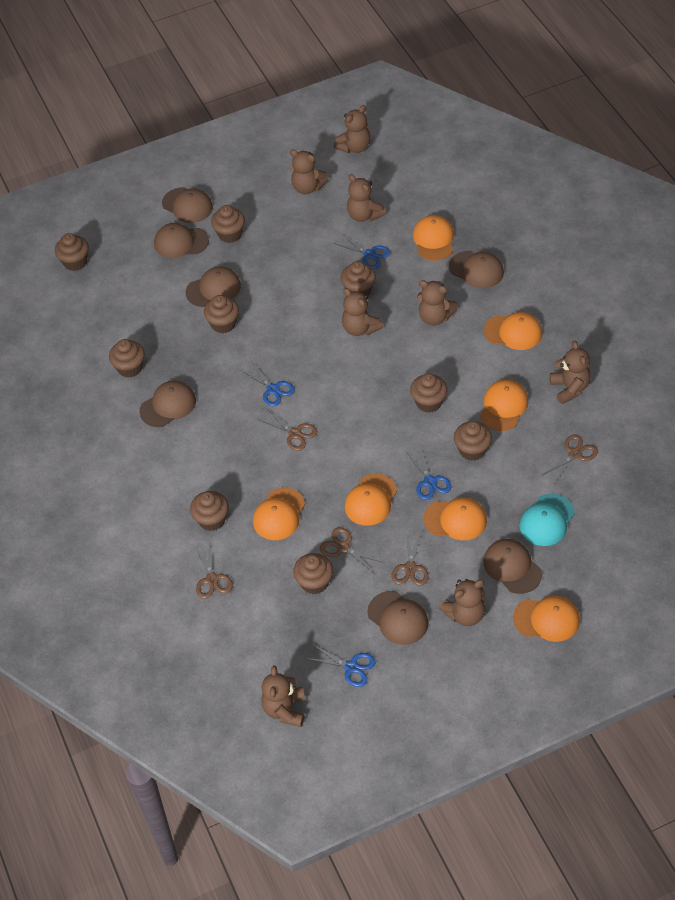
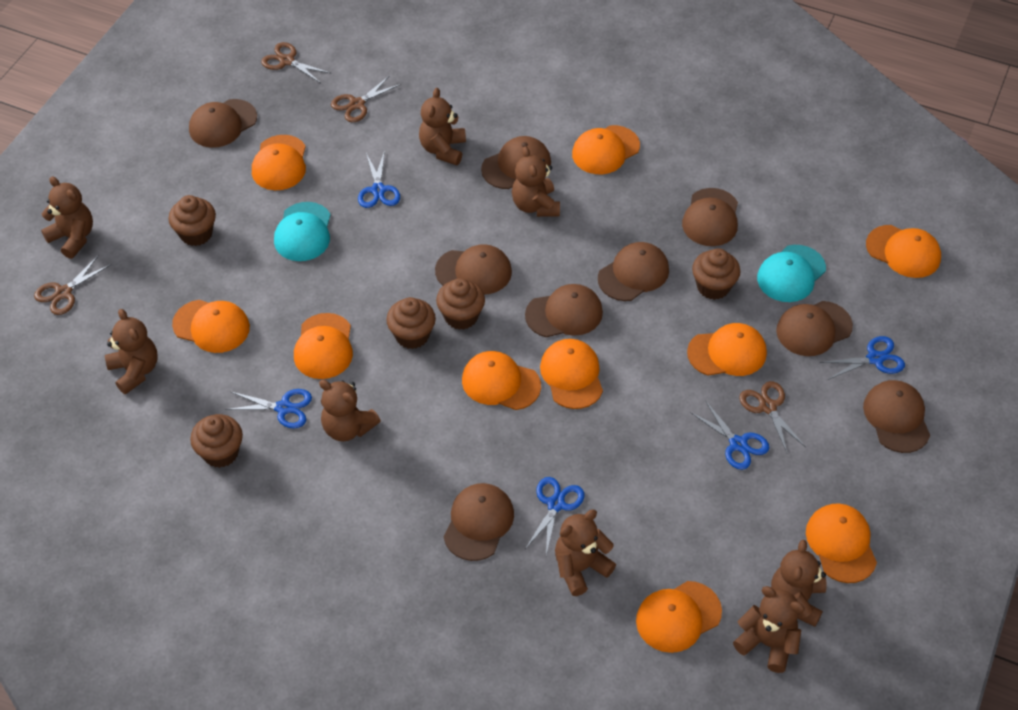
blue scissors: 4 -> 5
brown cap: 7 -> 9
brown cupcake: 9 -> 5
brown scissors: 5 -> 4
orange cap: 7 -> 10
turquoise cap: 1 -> 2

